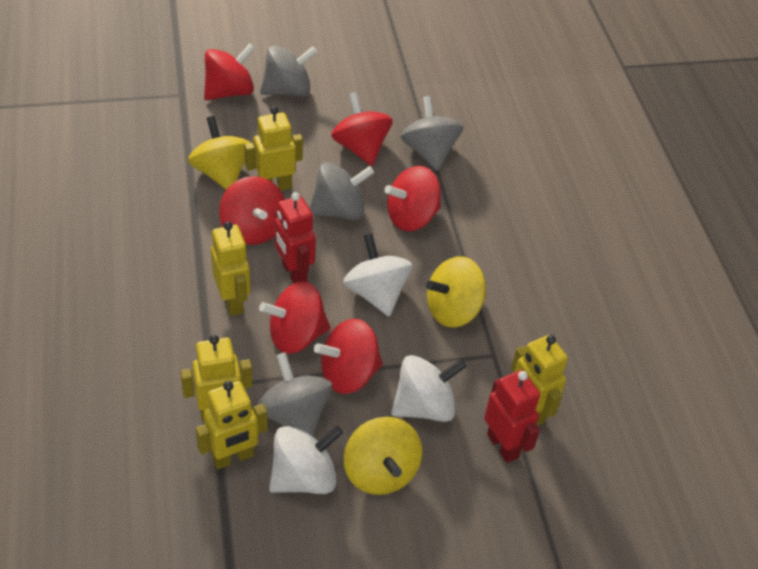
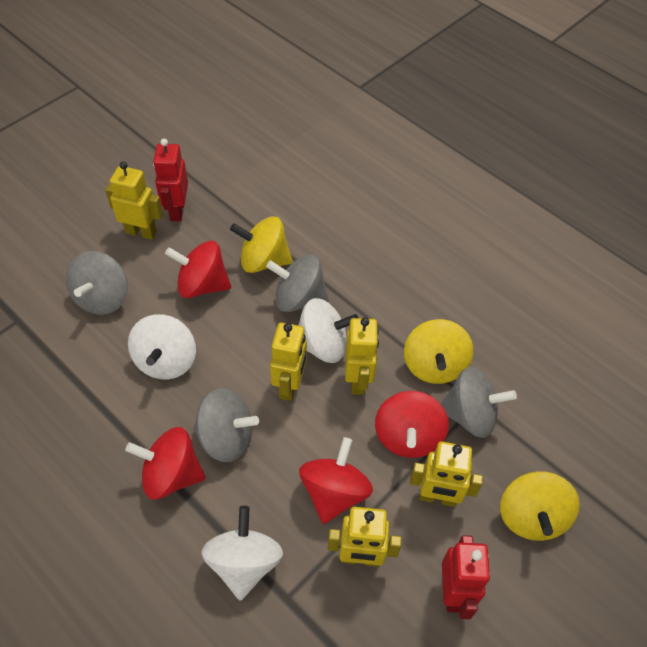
red spinning top: 6 -> 4

